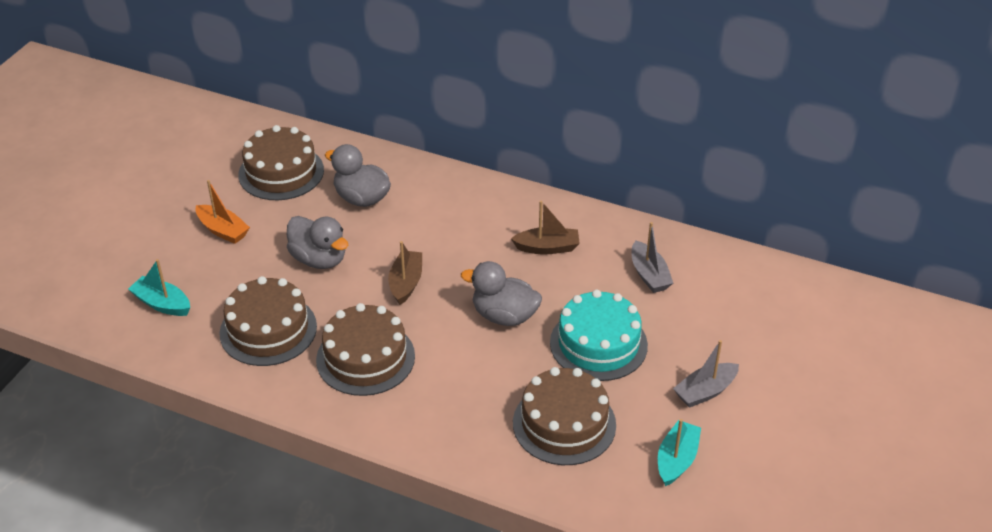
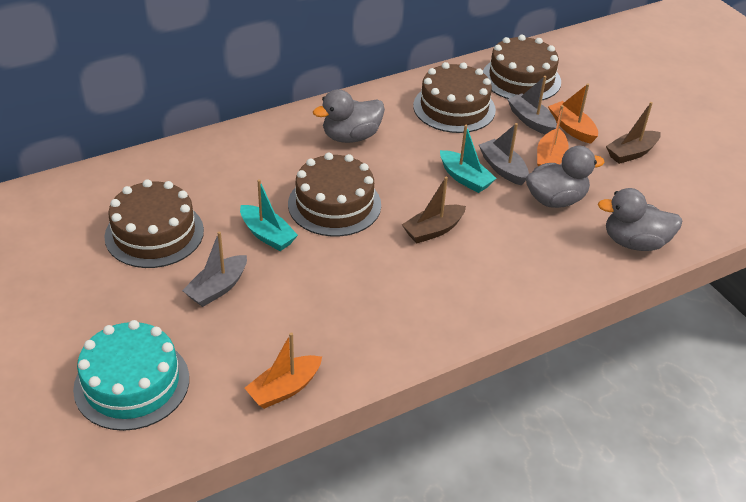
grey boat: 2 -> 3
orange boat: 1 -> 3

